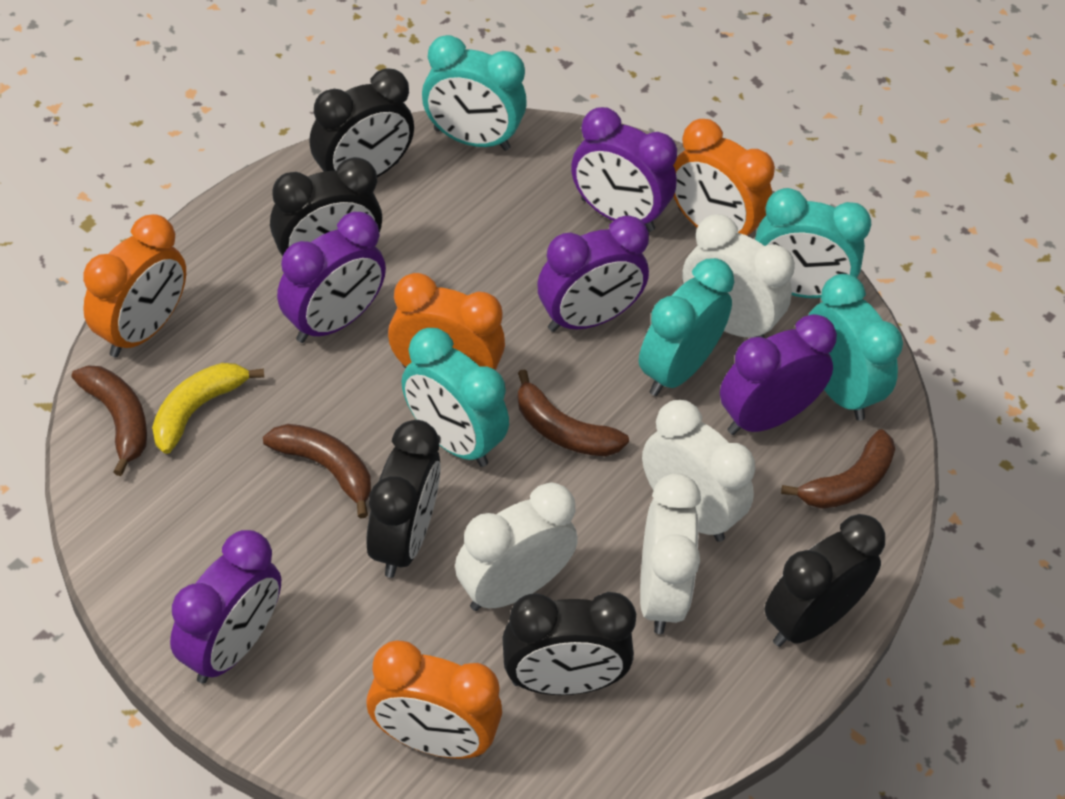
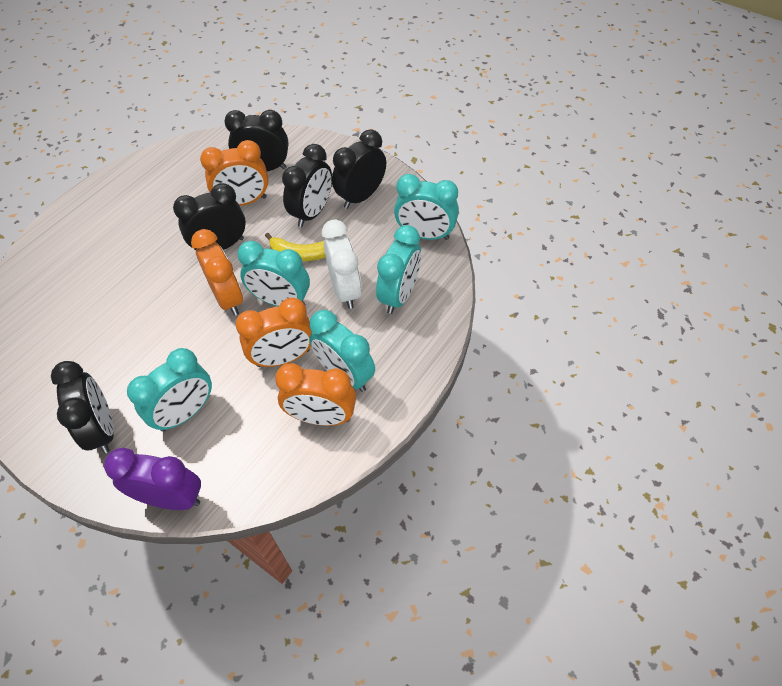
brown banana: 4 -> 0
purple clock: 5 -> 1
white clock: 4 -> 1

